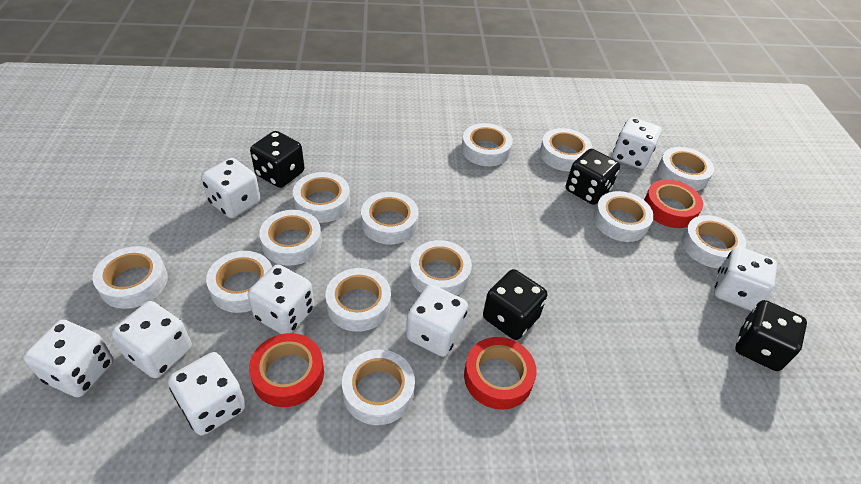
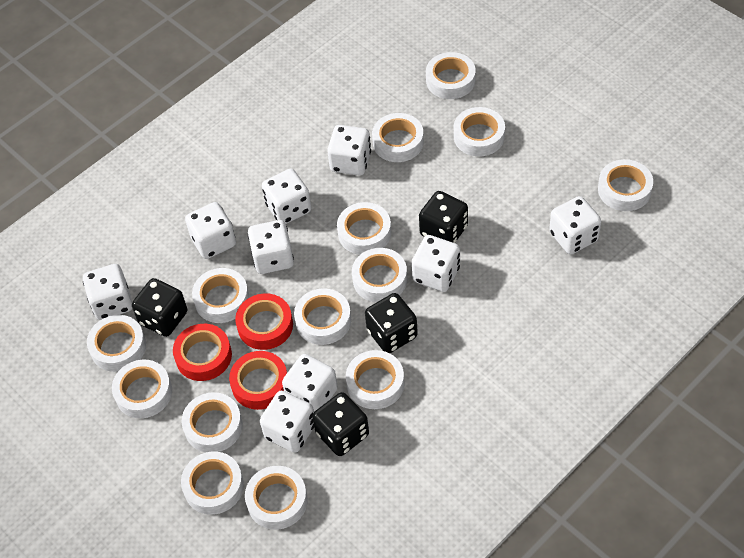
white dice: 8 -> 9
white tape: 13 -> 14

